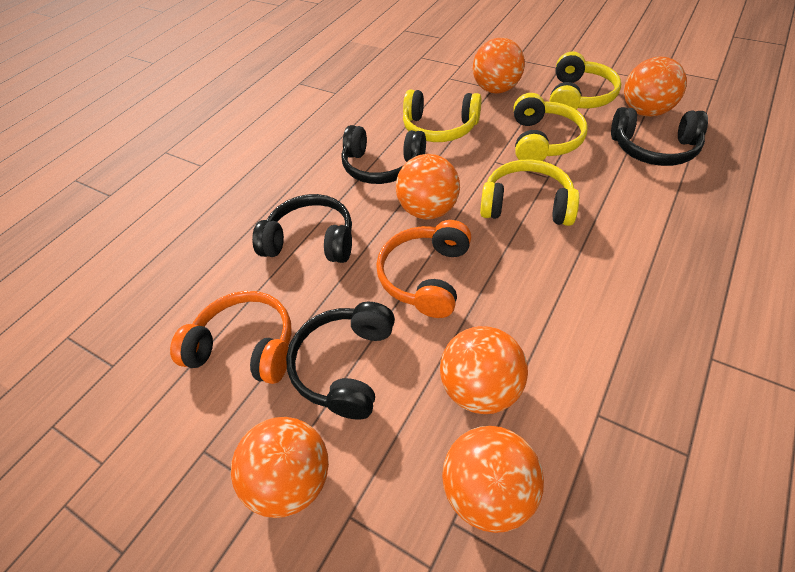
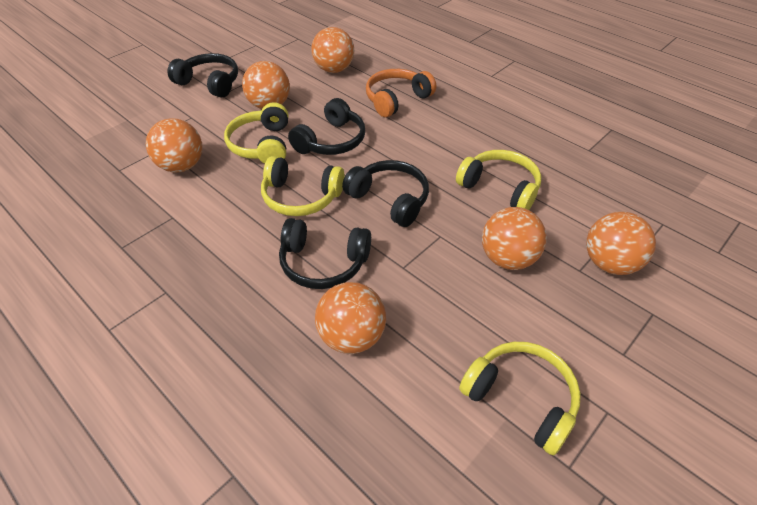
orange headphones: 2 -> 1

